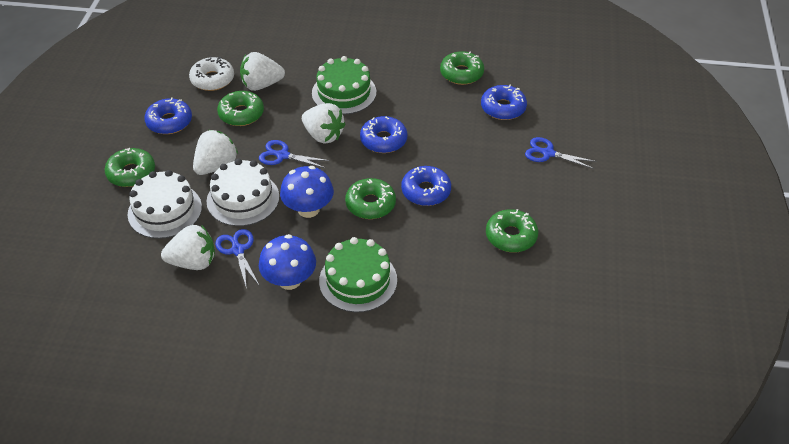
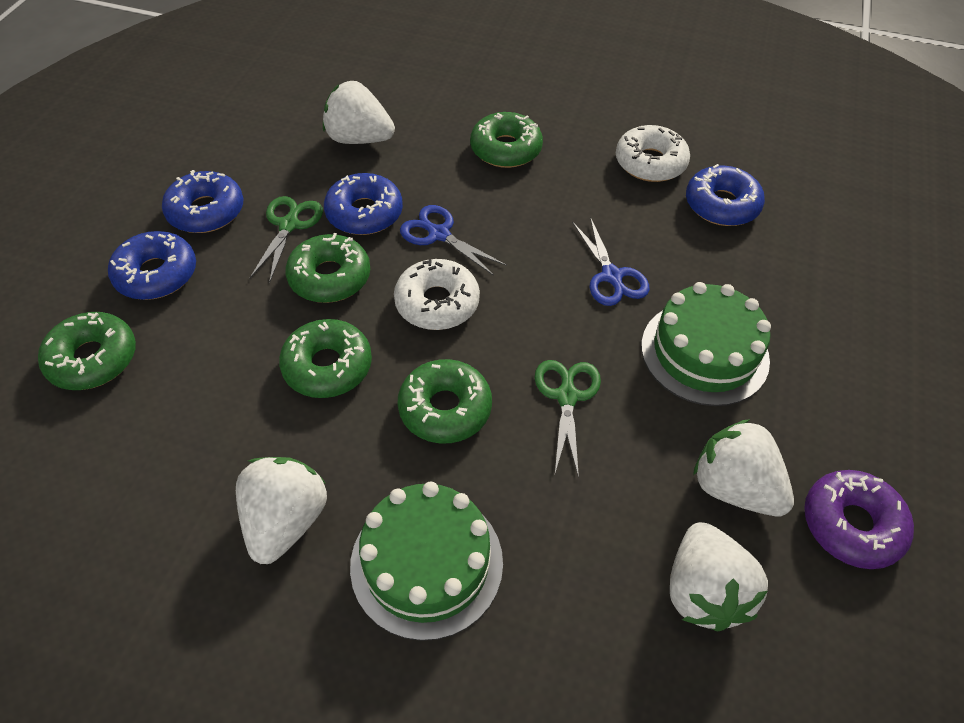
blue mushroom: 2 -> 0
blue scissors: 3 -> 2
green scissors: 0 -> 2
purple donut: 0 -> 1
white cake: 2 -> 0
white donut: 1 -> 2

